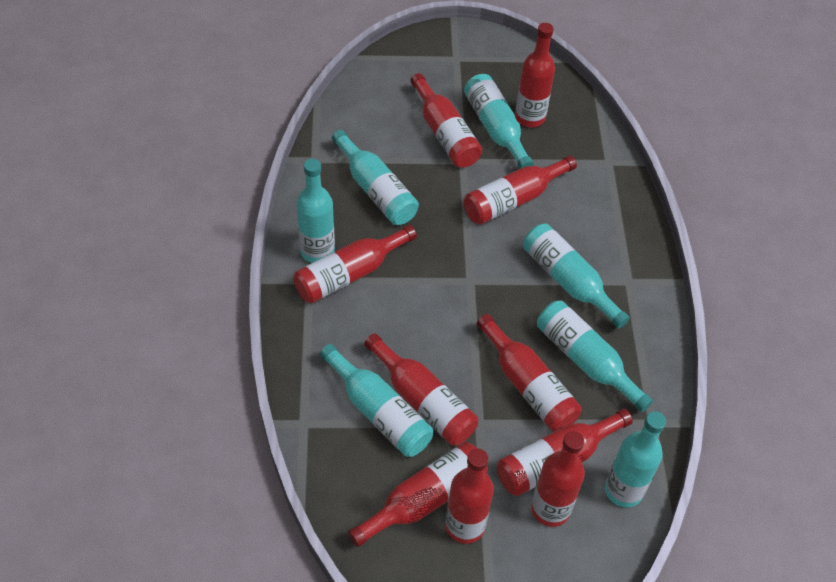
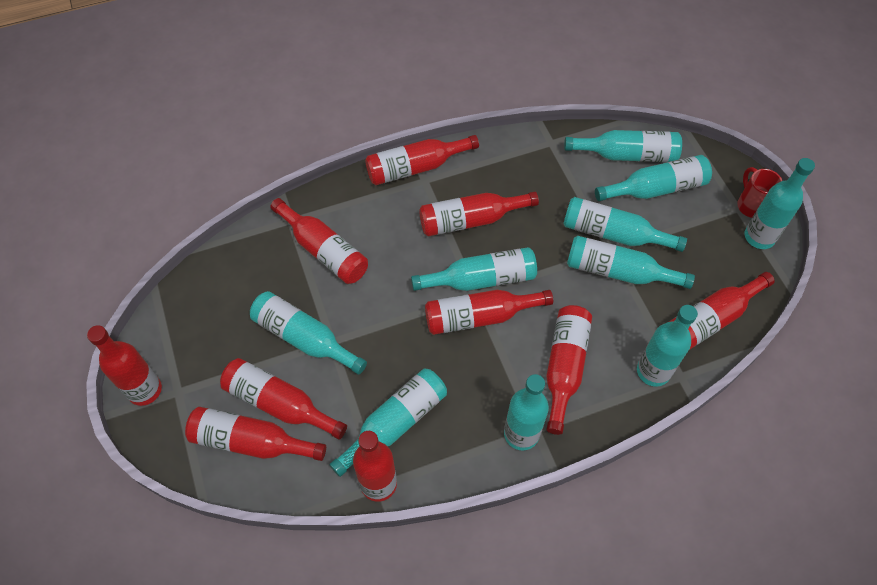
red mug: 0 -> 1
turquoise bottle: 7 -> 10

